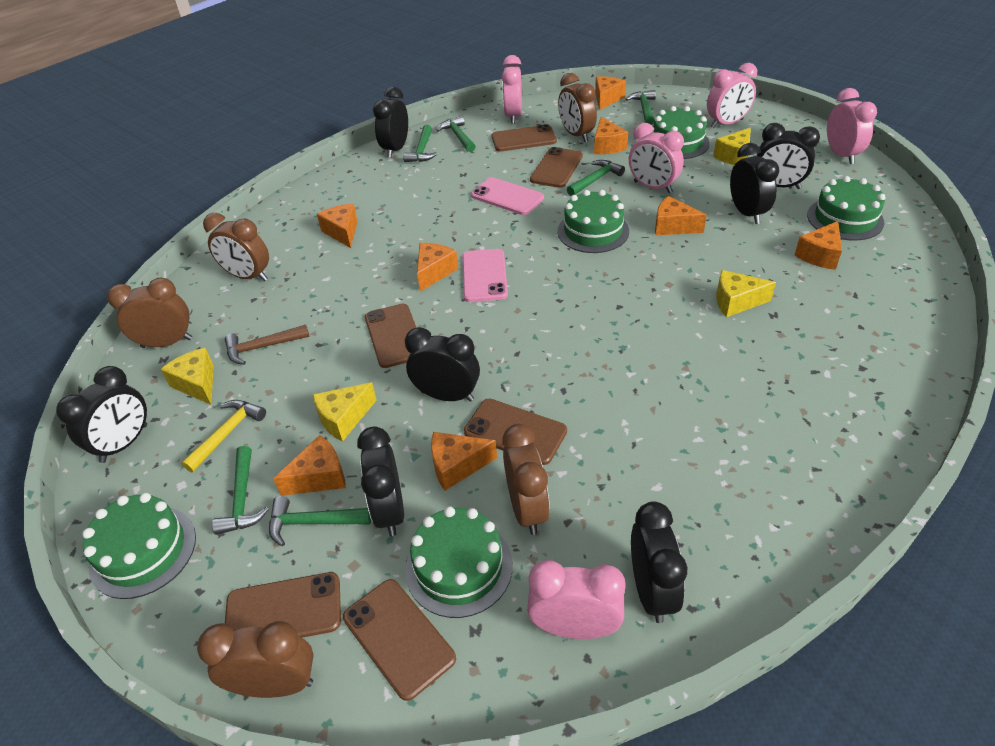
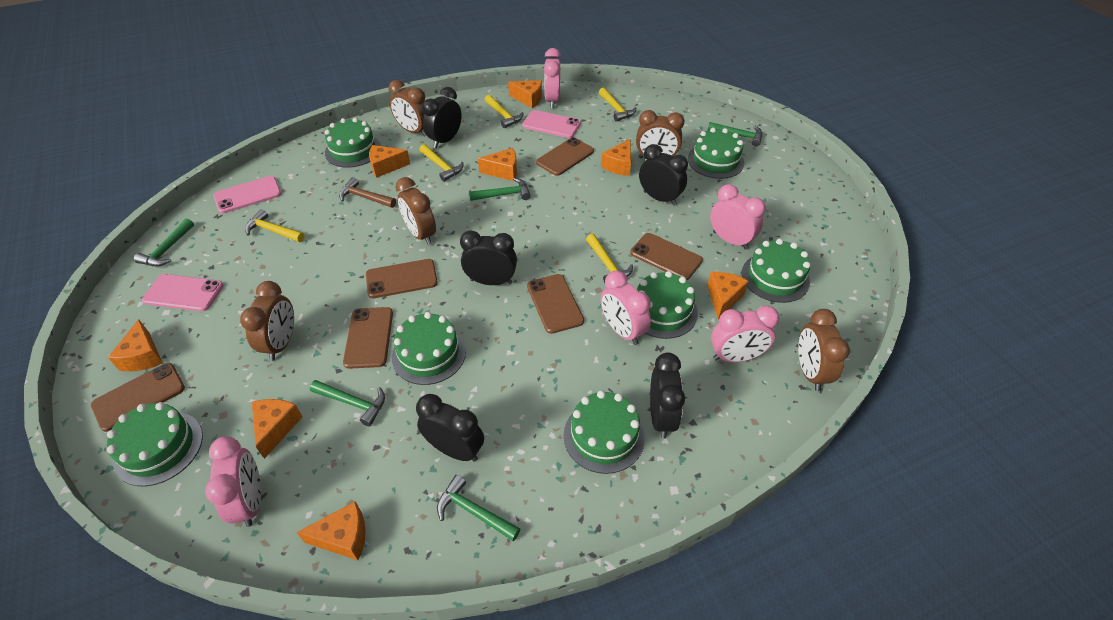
black clock: 7 -> 5
green cake: 5 -> 7
green hammer: 6 -> 5
pink phone: 2 -> 3
yellow cheese: 4 -> 0
yellow hammer: 1 -> 5

